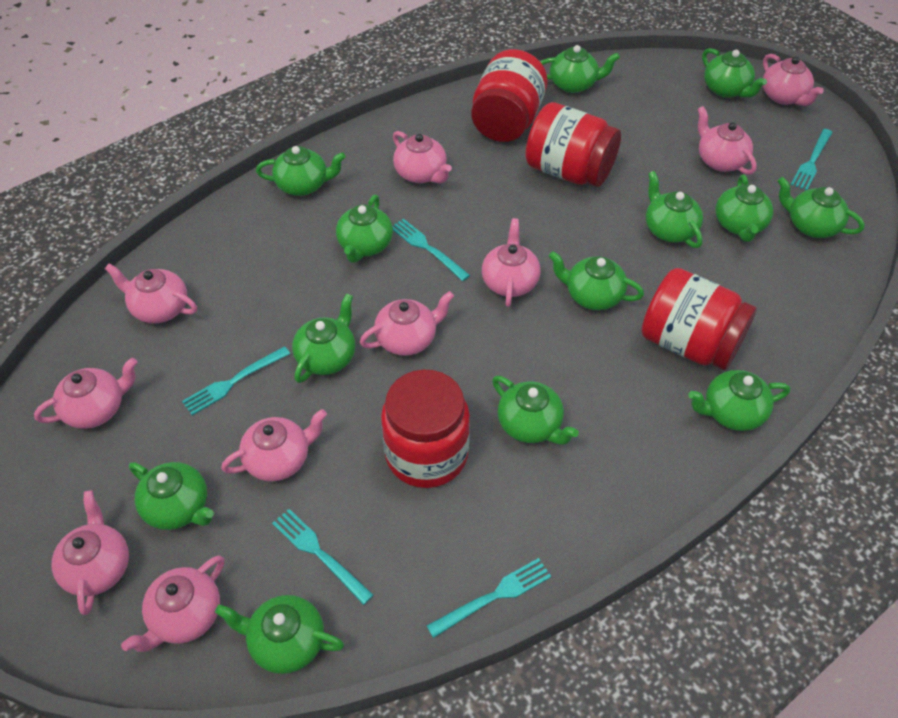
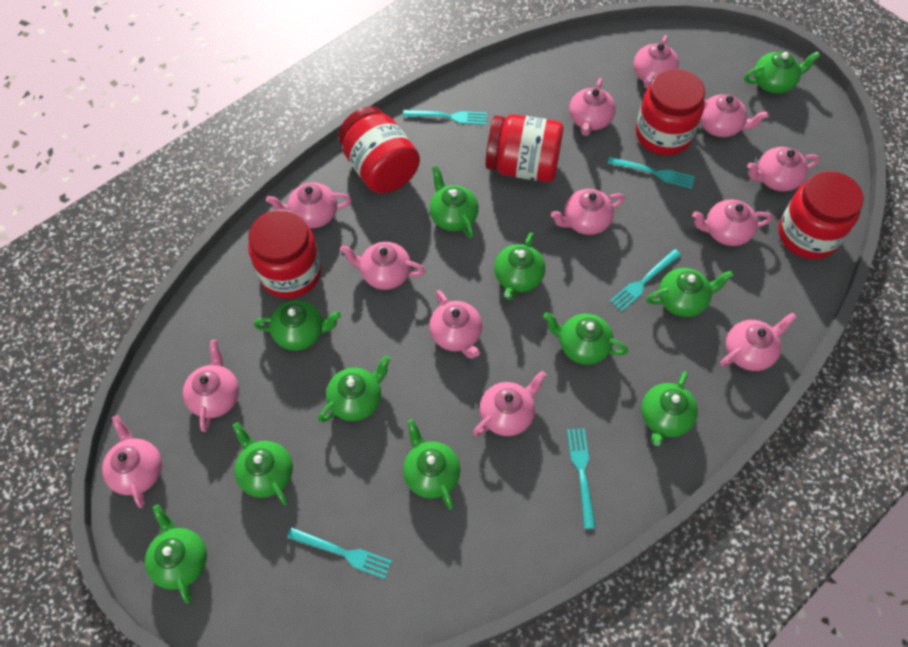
green teapot: 13 -> 11
pink teapot: 10 -> 13
red jar: 4 -> 5

